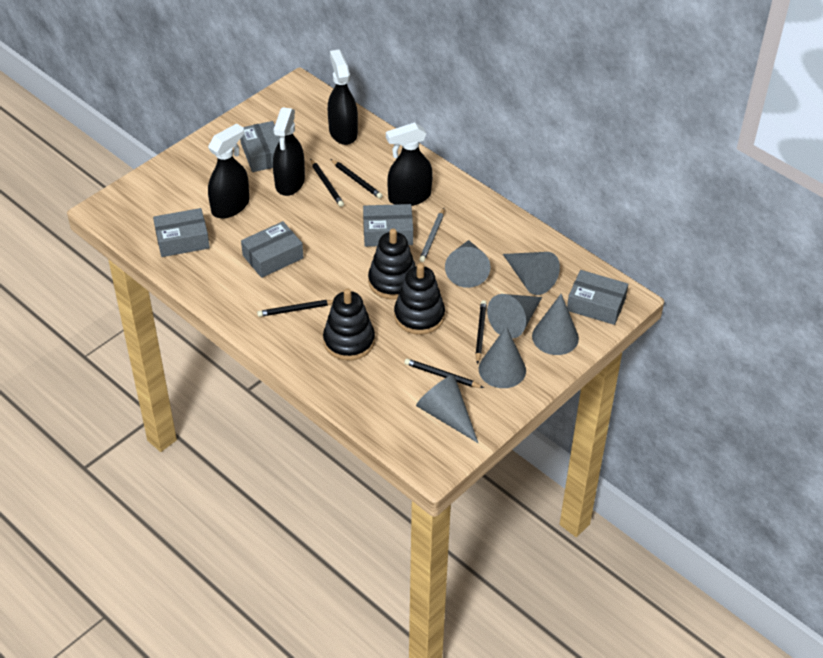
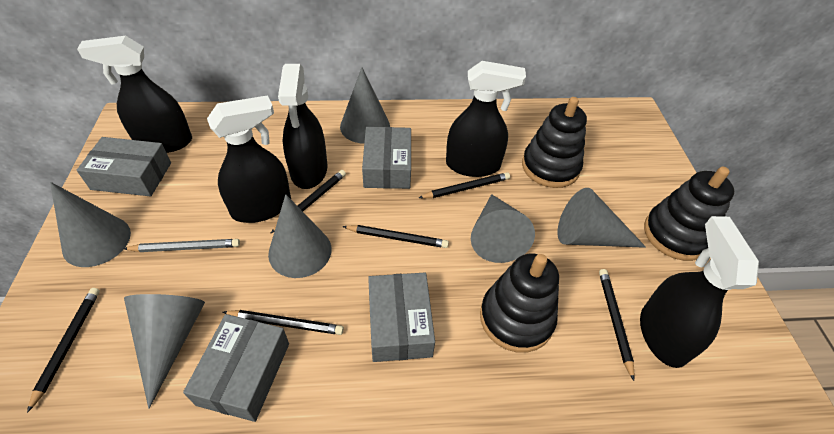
black pencil: 5 -> 6
black spray bottle: 4 -> 5
grey box: 5 -> 4

